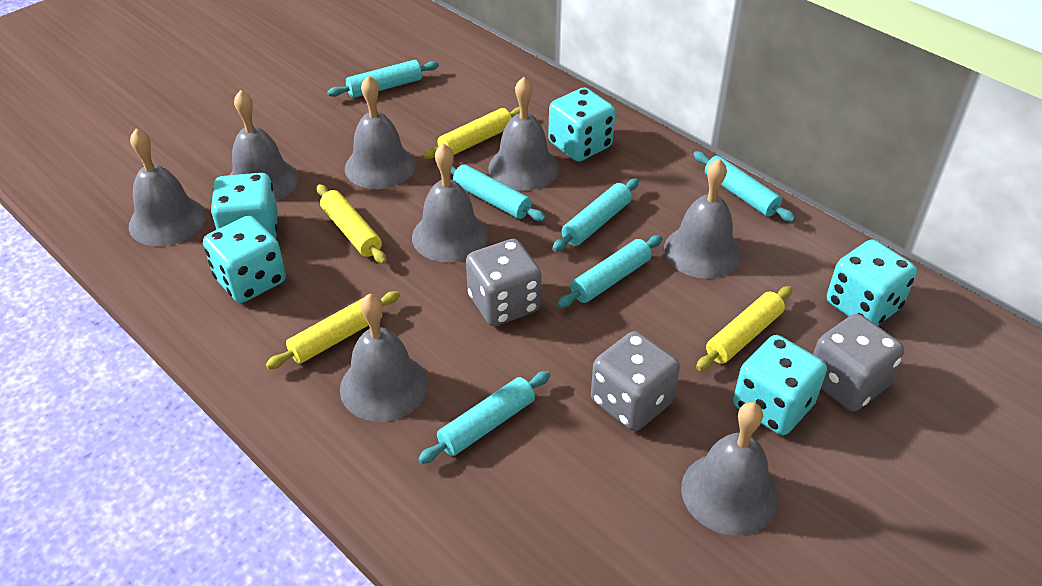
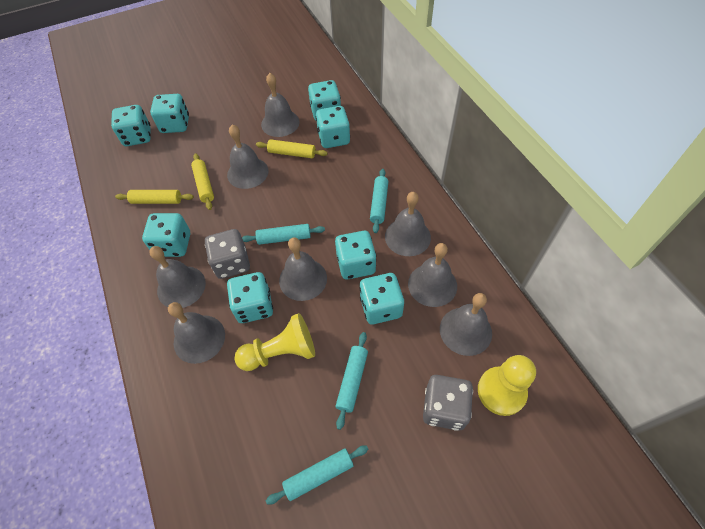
grey dice: 3 -> 2
turquoise dice: 5 -> 8
turquoise rolling pin: 6 -> 4
yellow pawn: 0 -> 2
yellow rolling pin: 4 -> 3

